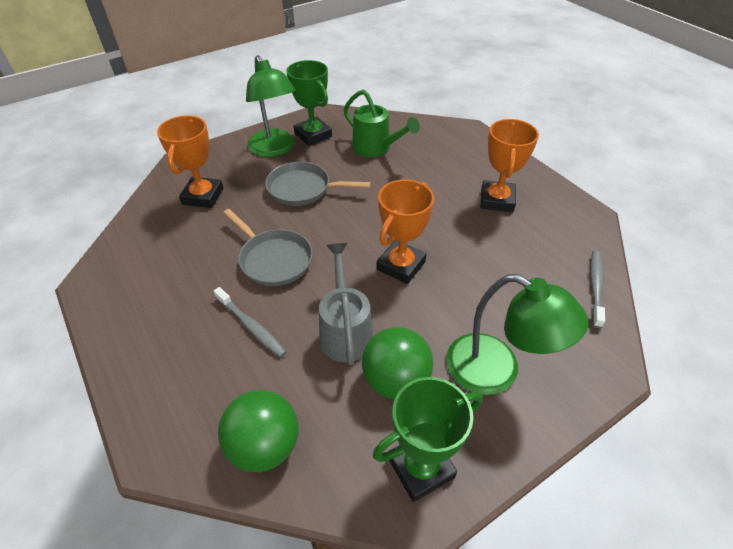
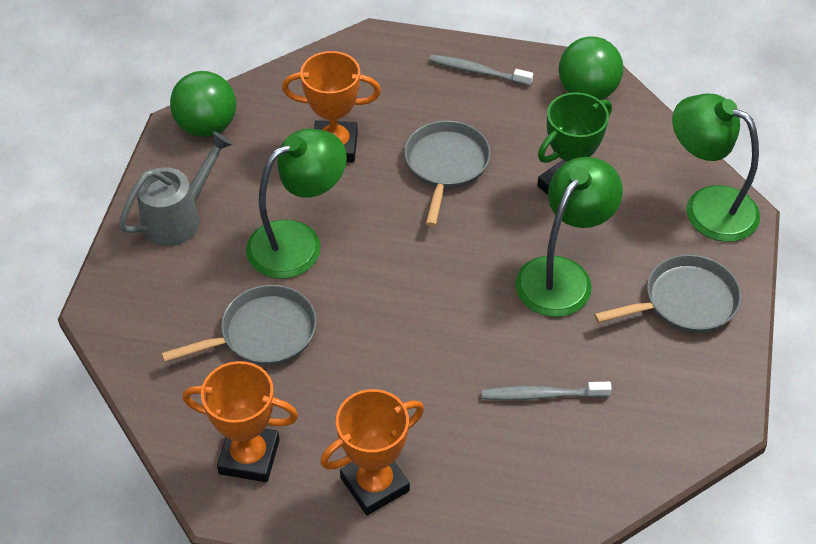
green lamp: 2 -> 3
green trophy: 2 -> 1
green watering can: 1 -> 0
grey pan: 2 -> 3

